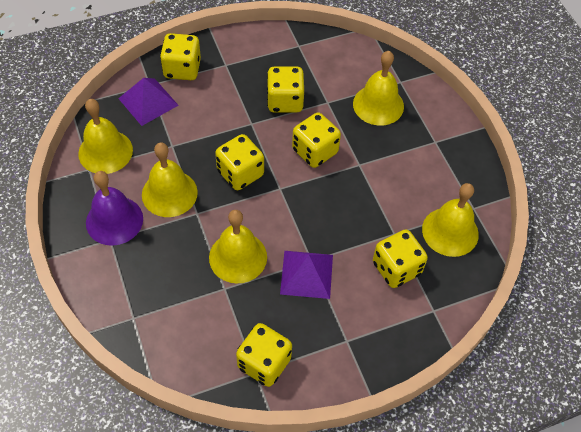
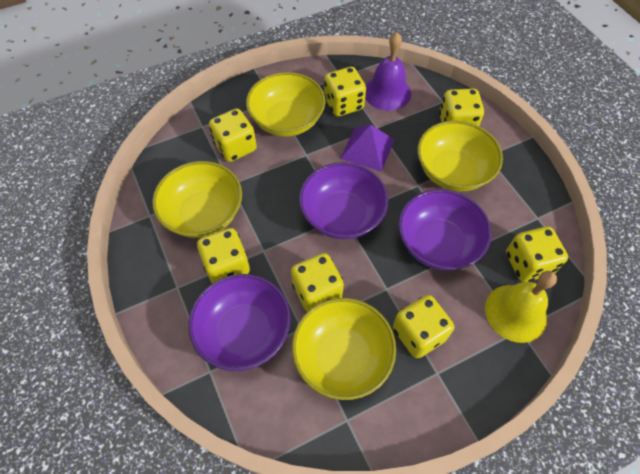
purple bowl: 0 -> 3
purple pyramid: 2 -> 1
yellow bell: 5 -> 1
yellow bowl: 0 -> 4
yellow dice: 6 -> 7

